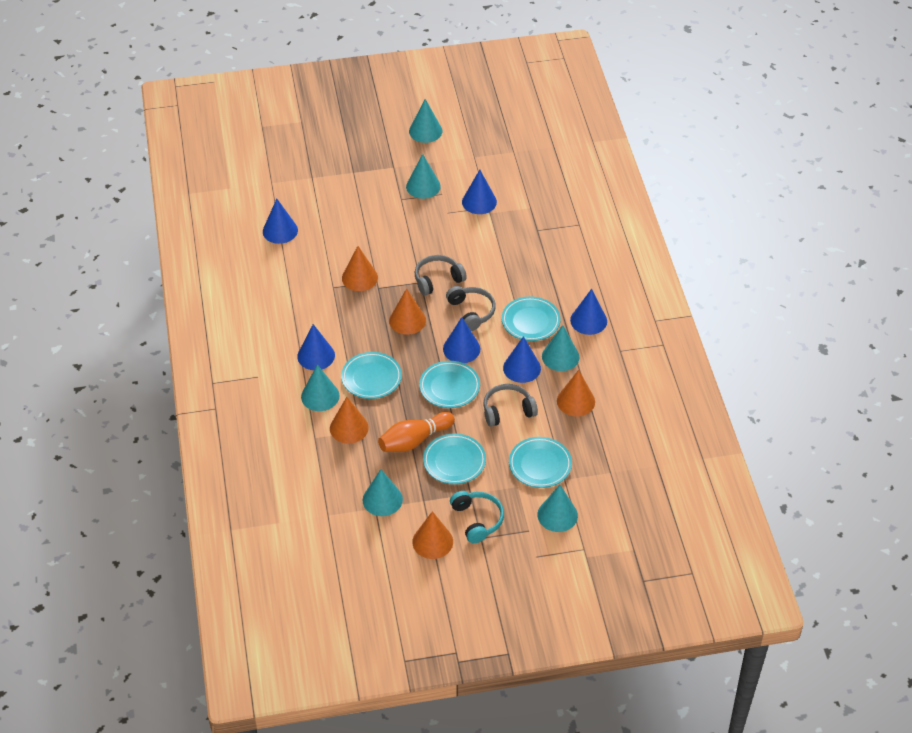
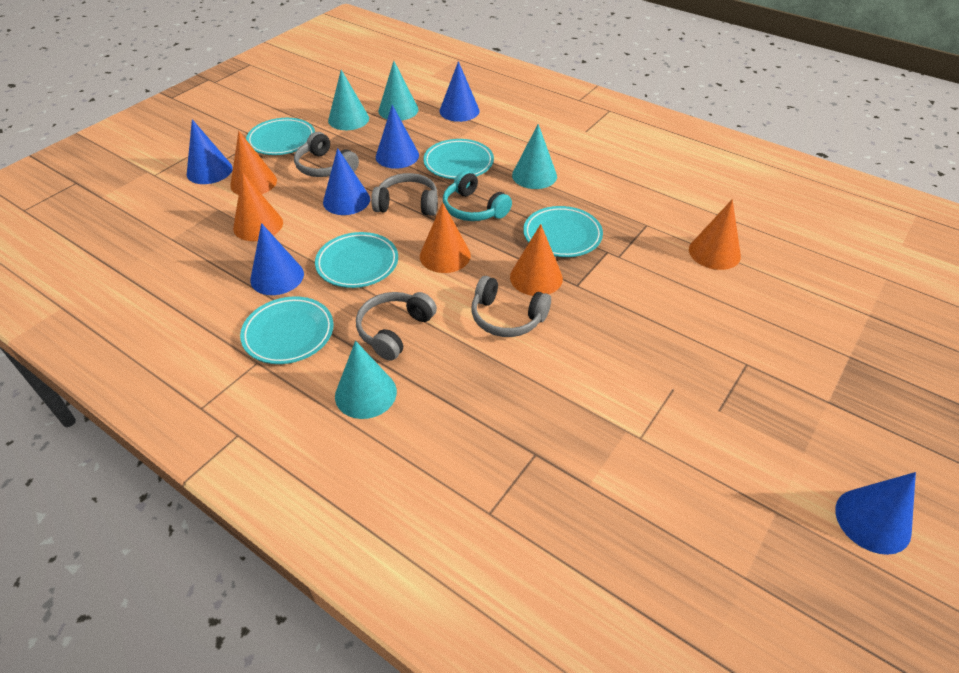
grey headphones: 3 -> 4
orange bowling pin: 1 -> 0
turquoise cone: 6 -> 4

